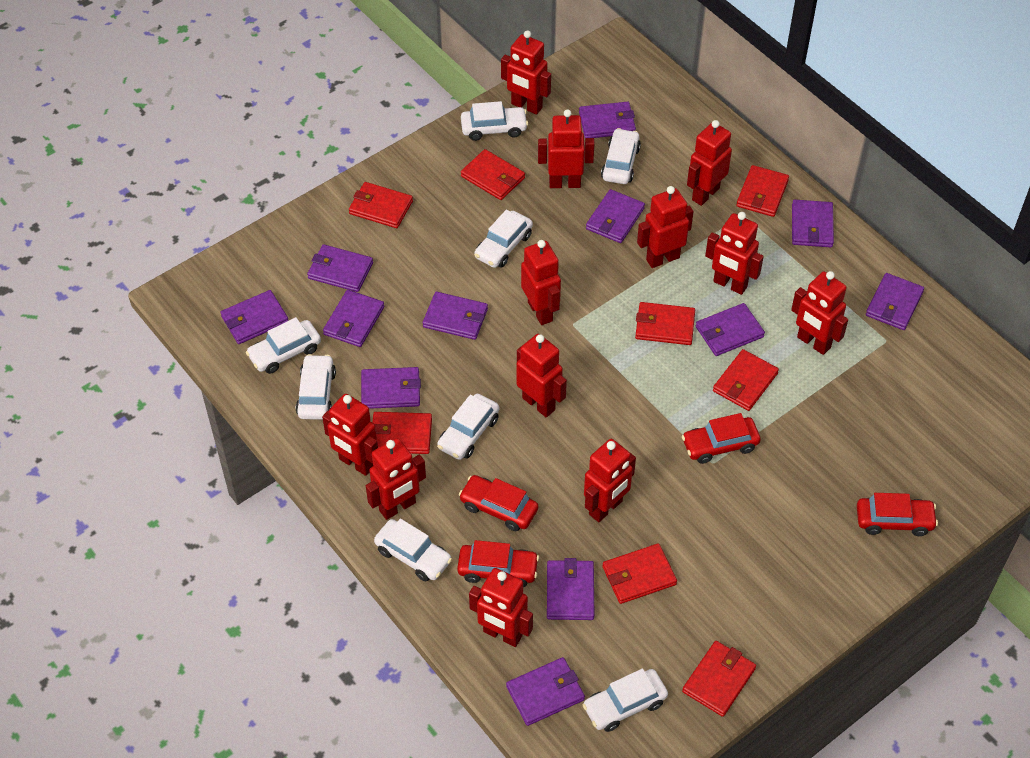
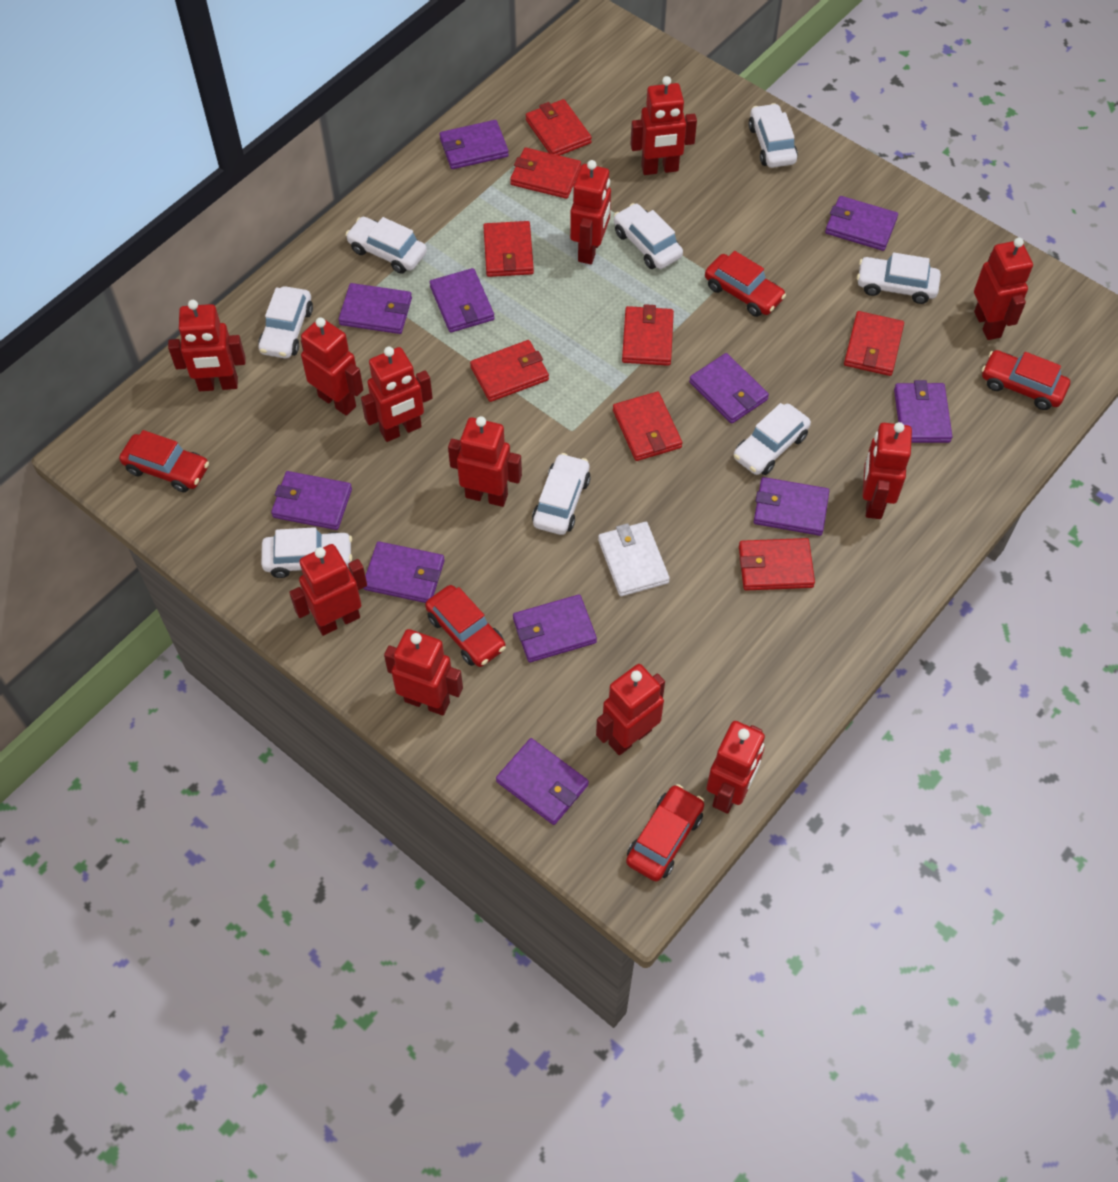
purple wallet: 12 -> 11
red car: 4 -> 5
white wallet: 0 -> 1

